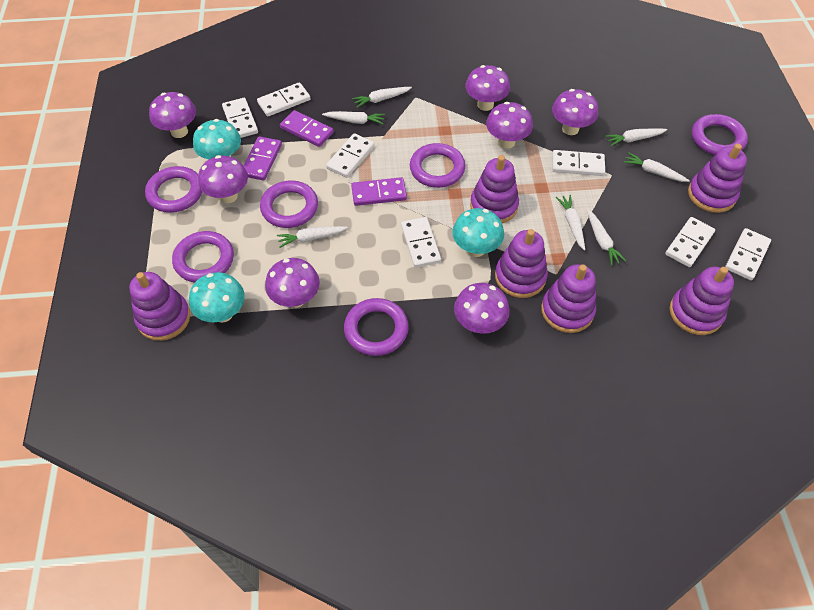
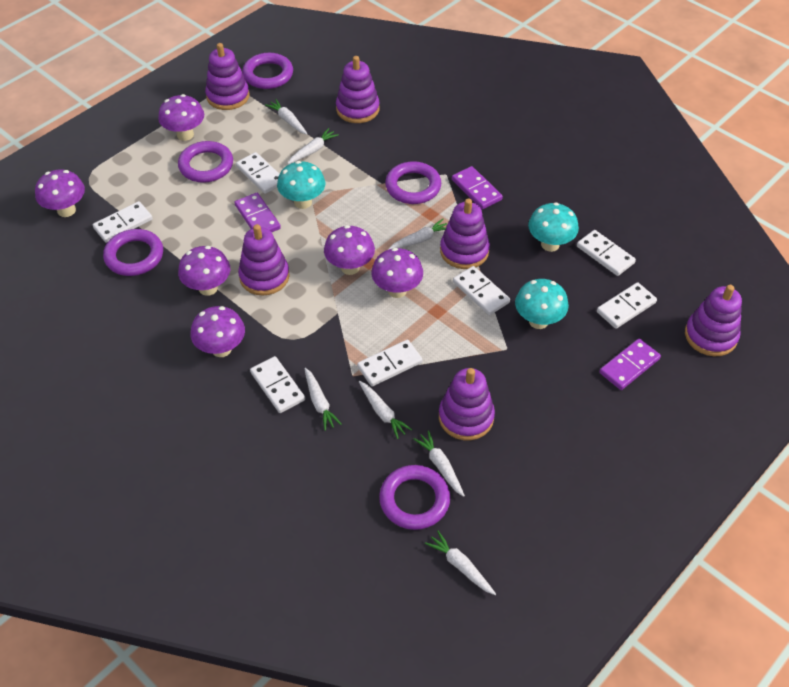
purple mushroom: 7 -> 6
purple ring: 6 -> 5

